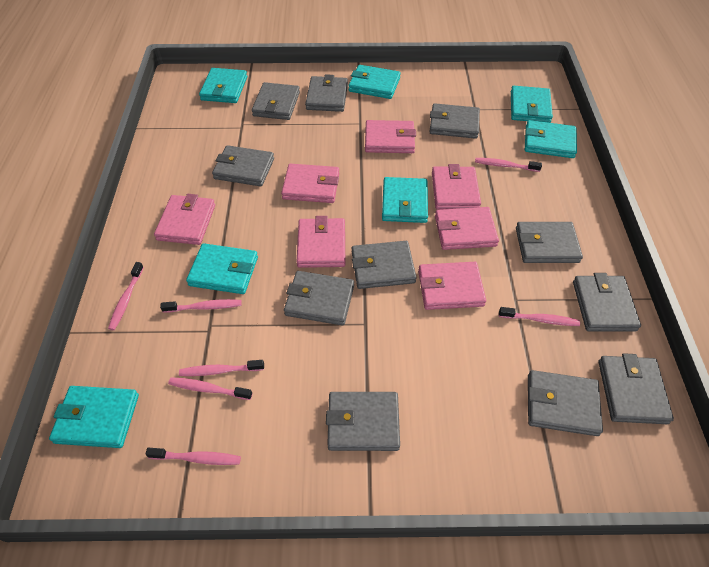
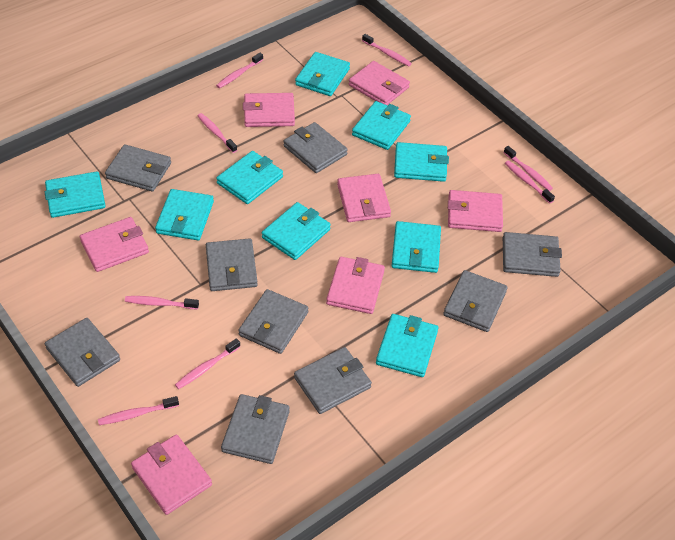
grey wallet: 11 -> 9
pink toothbrush: 7 -> 8
turquoise wallet: 7 -> 9

